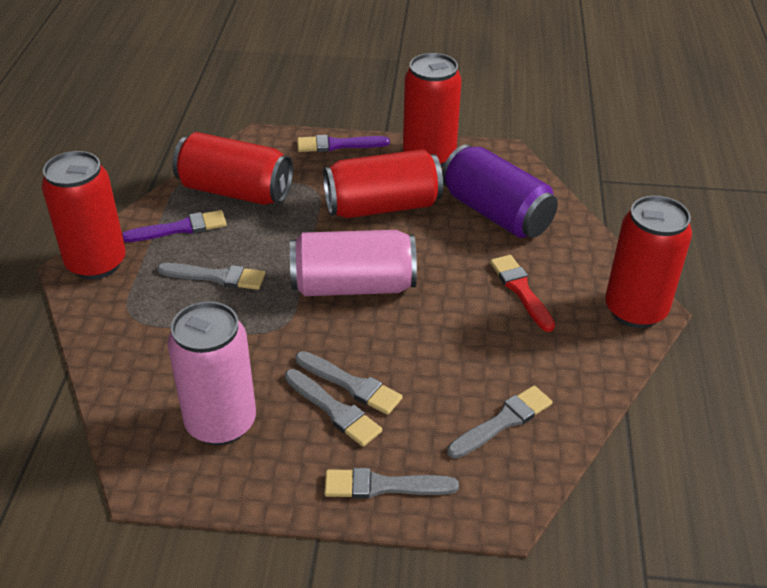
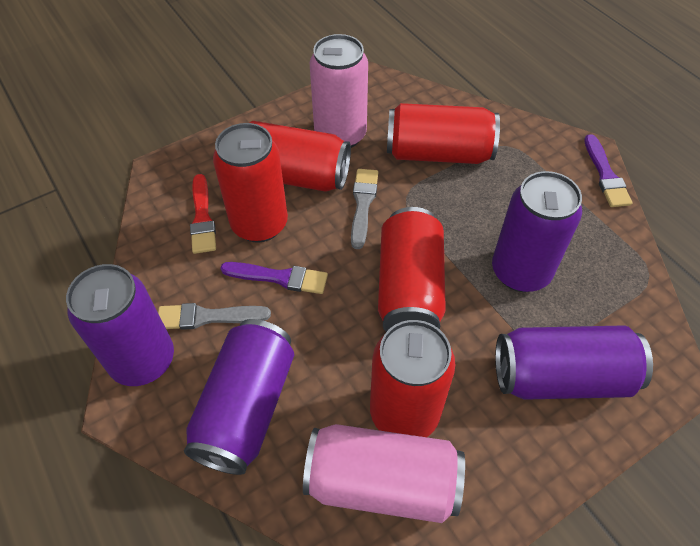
grey brush: 5 -> 2
purple can: 1 -> 4

